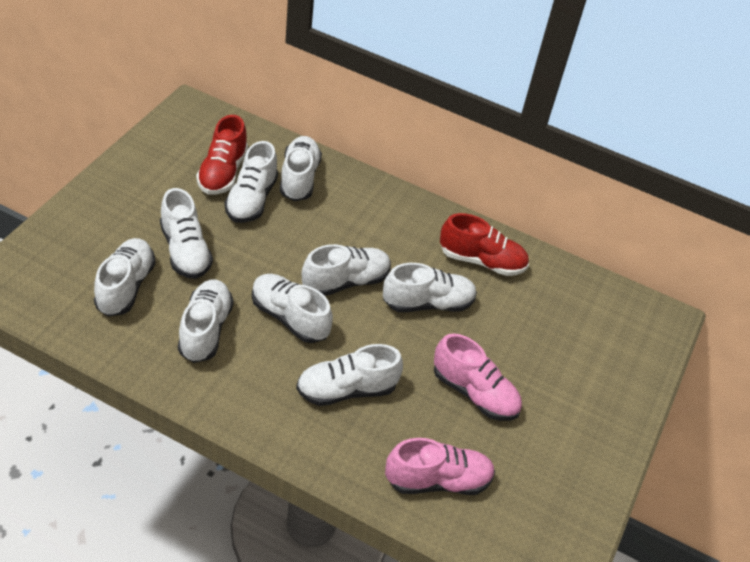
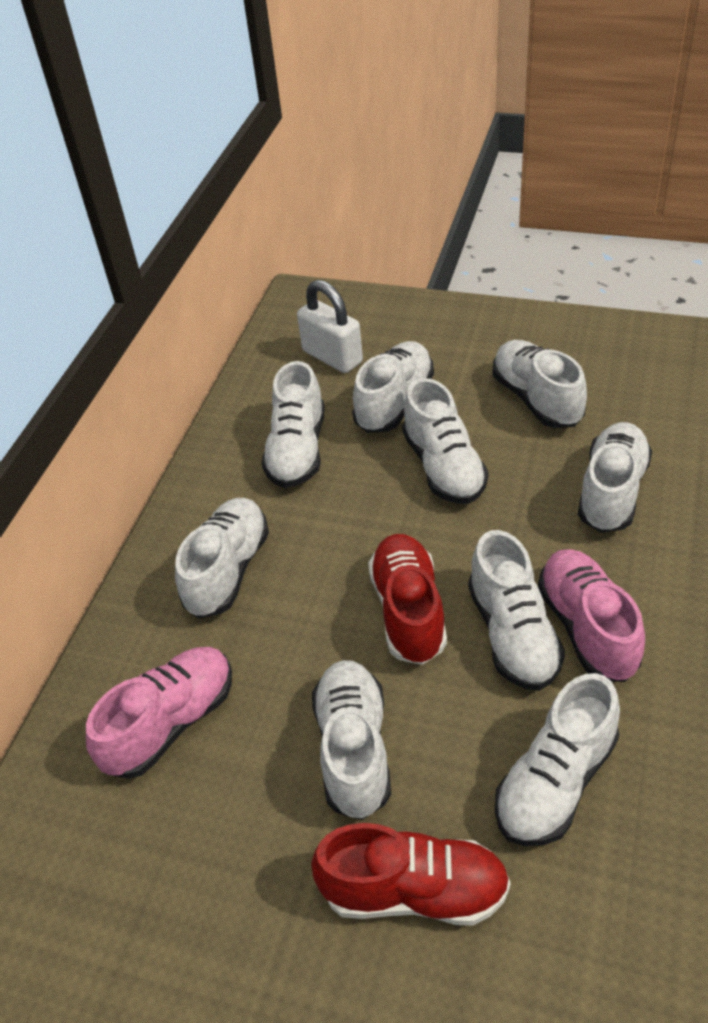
white padlock: 0 -> 1

